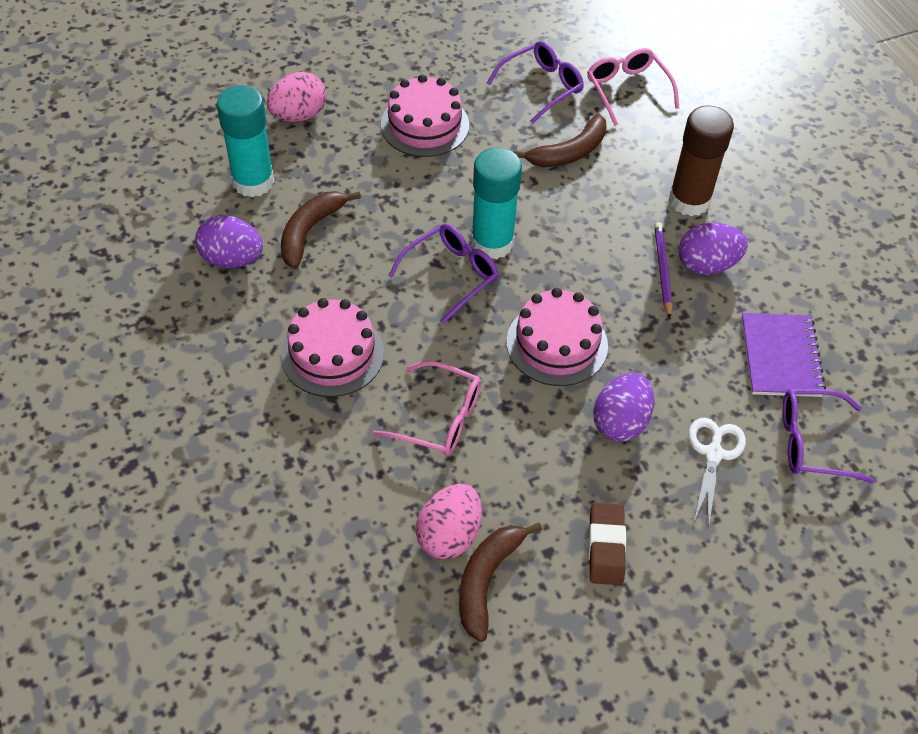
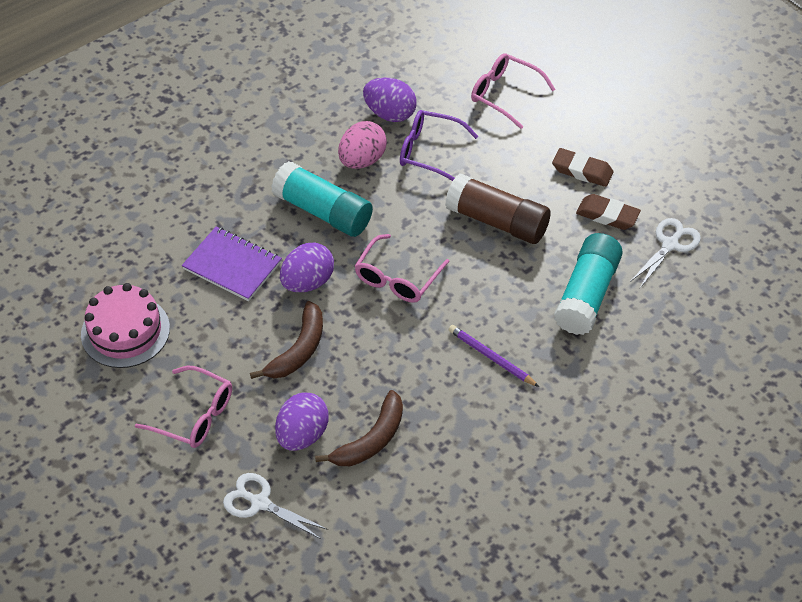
brown banana: 3 -> 2
brown eraser: 1 -> 2
pink cake: 3 -> 1
pink egg: 2 -> 1
pink glasses: 2 -> 3
purple glasses: 3 -> 1
white scissors: 1 -> 2

